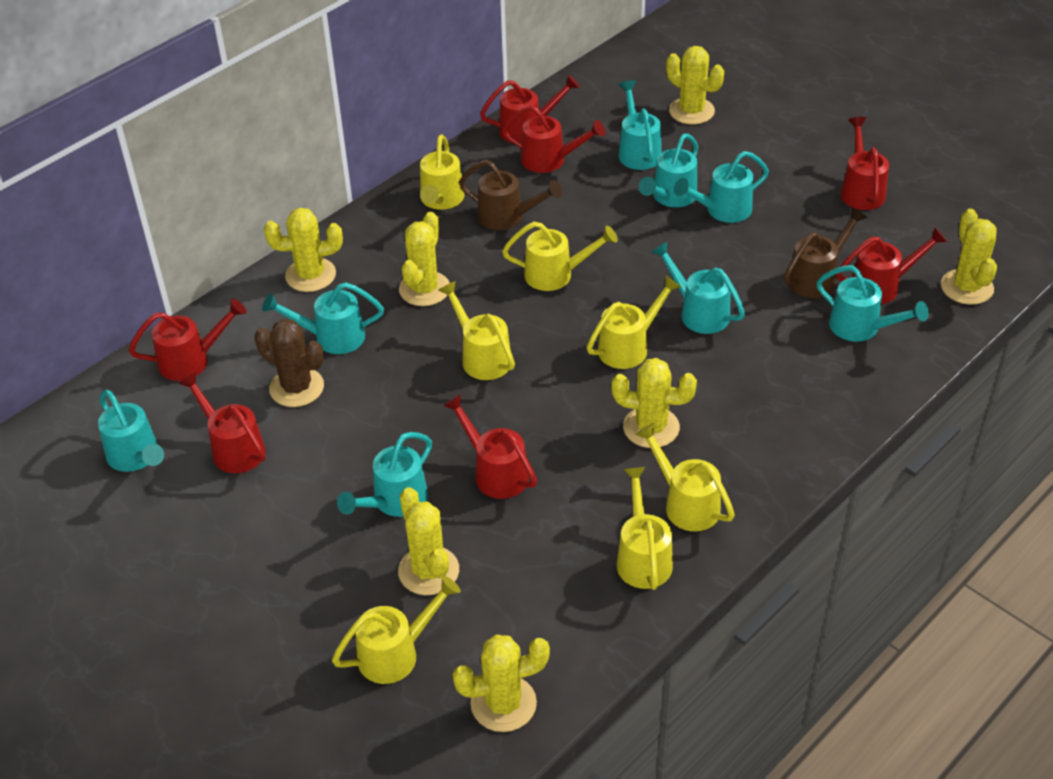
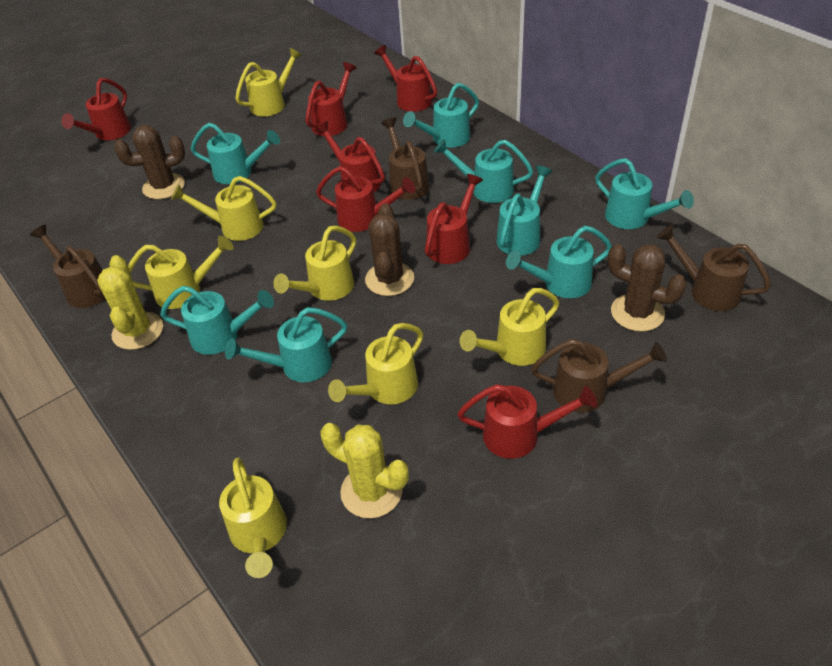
brown cactus: 1 -> 3
brown watering can: 2 -> 4
yellow cactus: 7 -> 2

